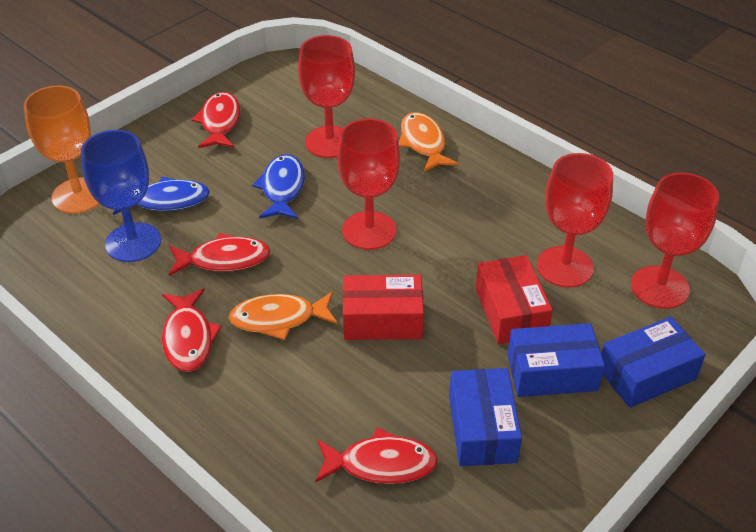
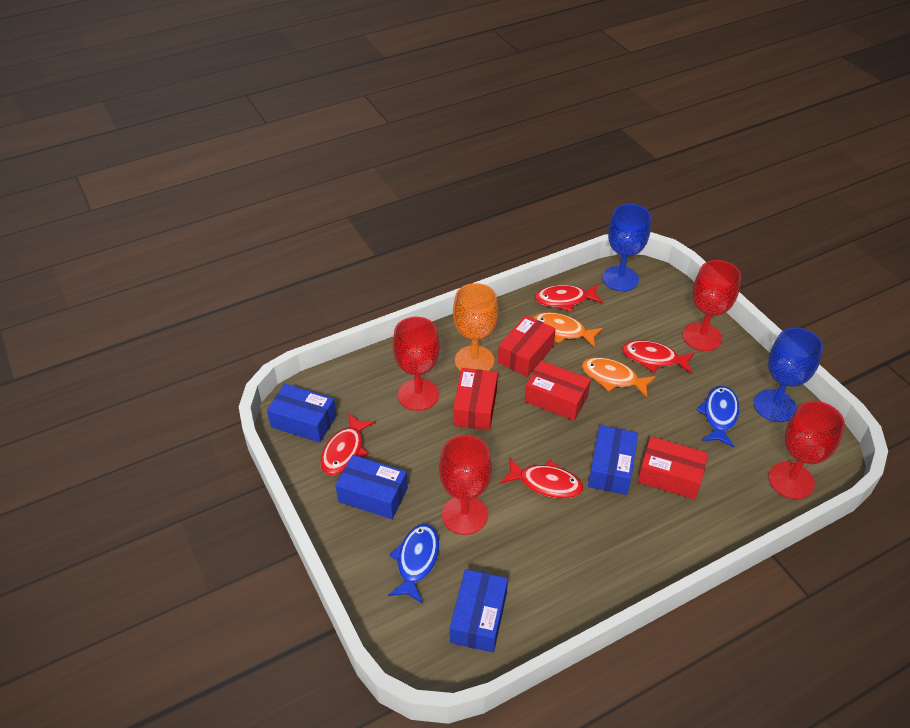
blue box: 3 -> 4
blue goblet: 1 -> 2
red box: 2 -> 4

